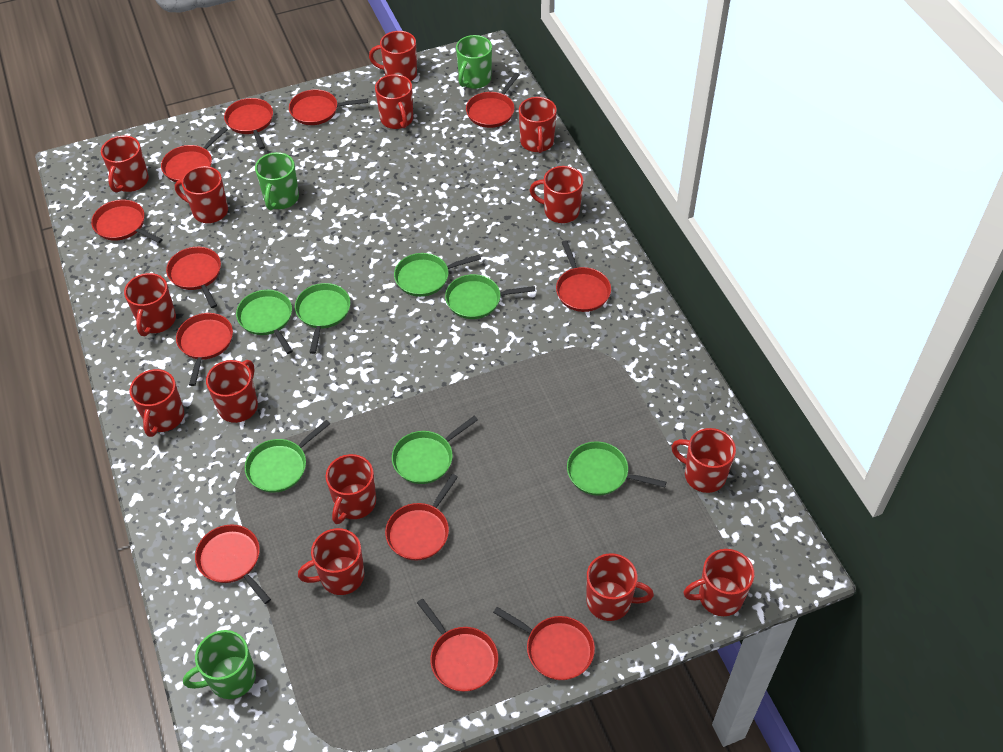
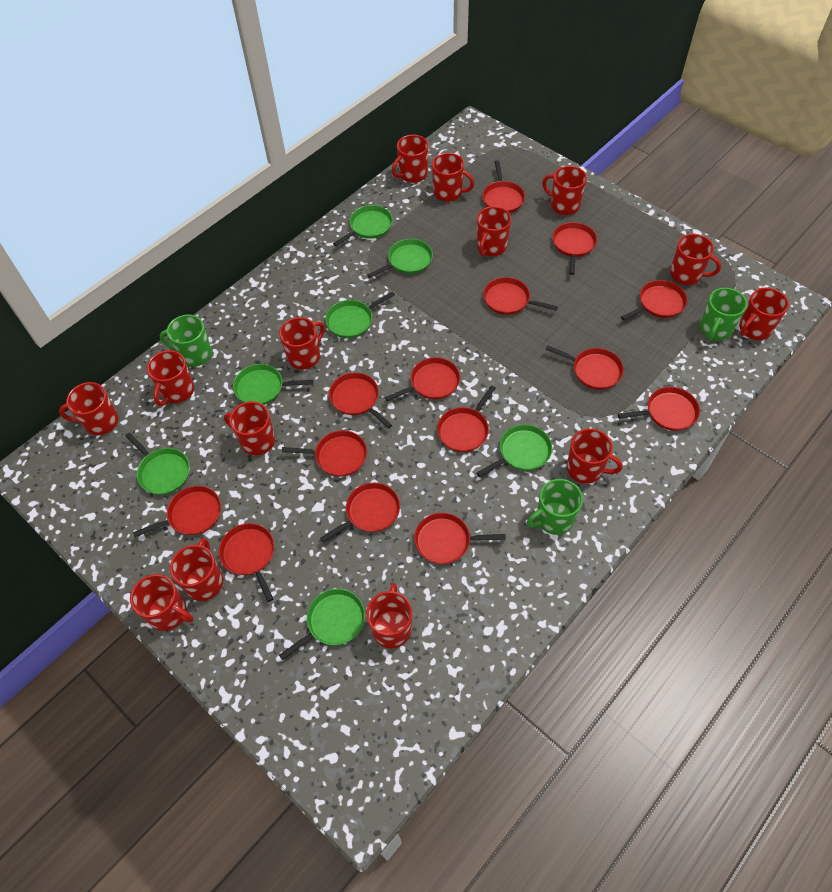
red pan: 12 -> 14

